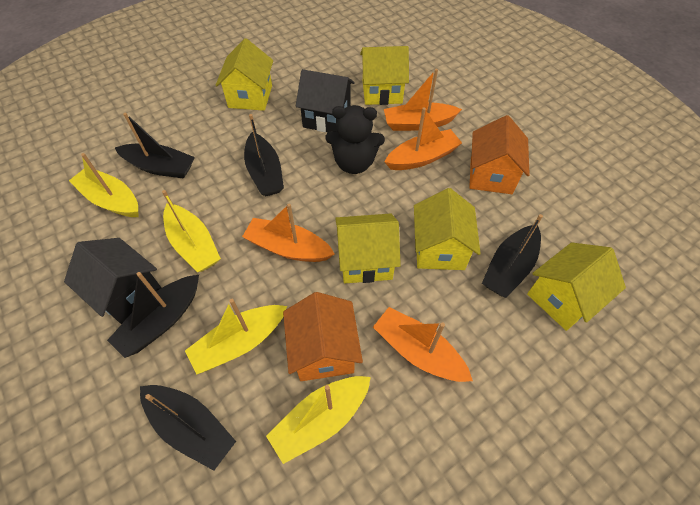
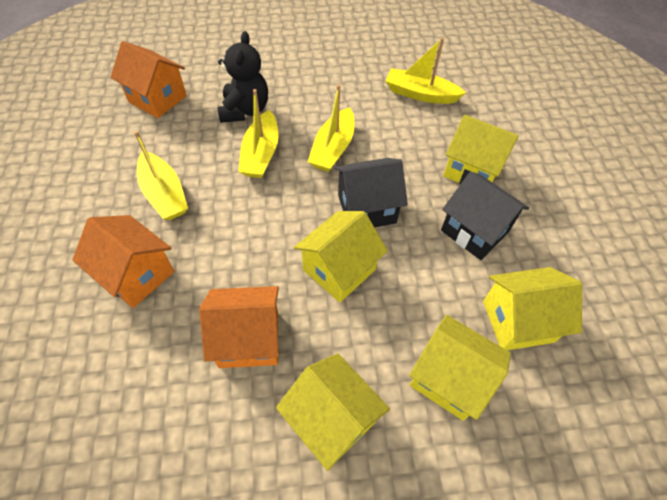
black boat: 5 -> 0
orange boat: 4 -> 0
orange house: 2 -> 3

